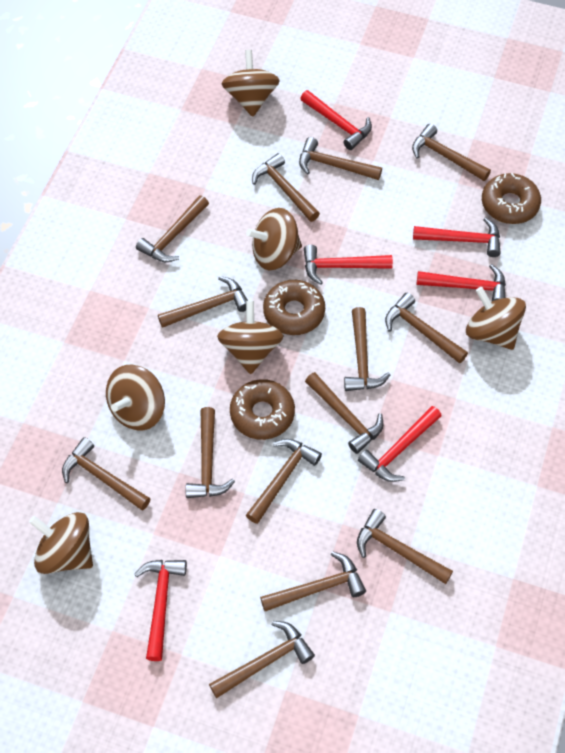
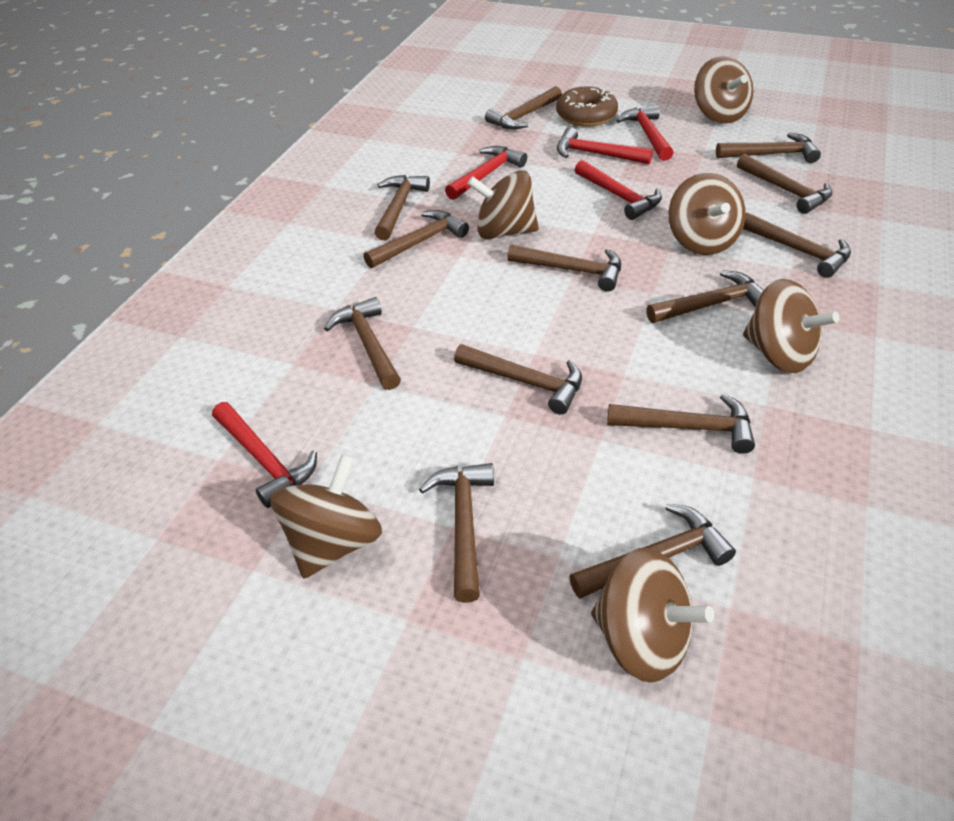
brown donut: 3 -> 1
brown hammer: 14 -> 13
red hammer: 6 -> 5

